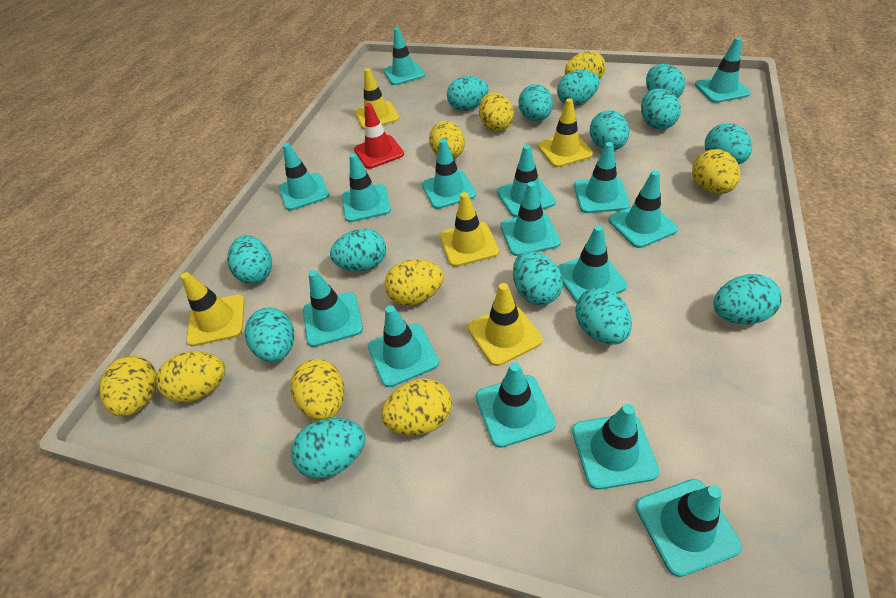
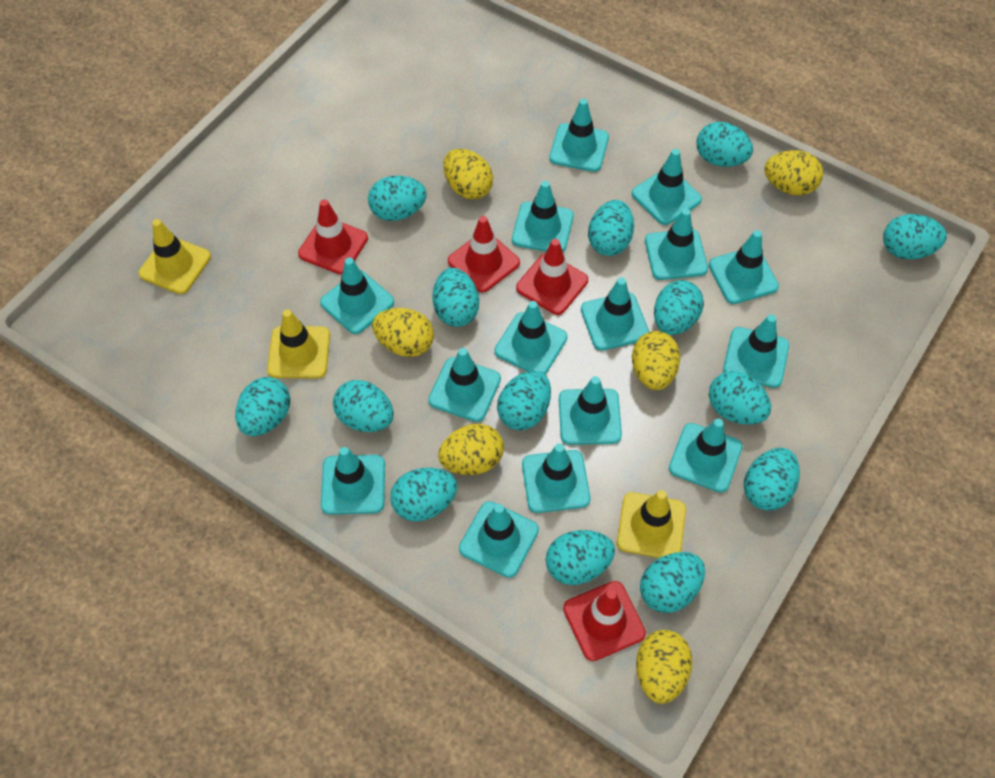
red traffic cone: 1 -> 4
yellow egg: 9 -> 6
yellow traffic cone: 5 -> 3

